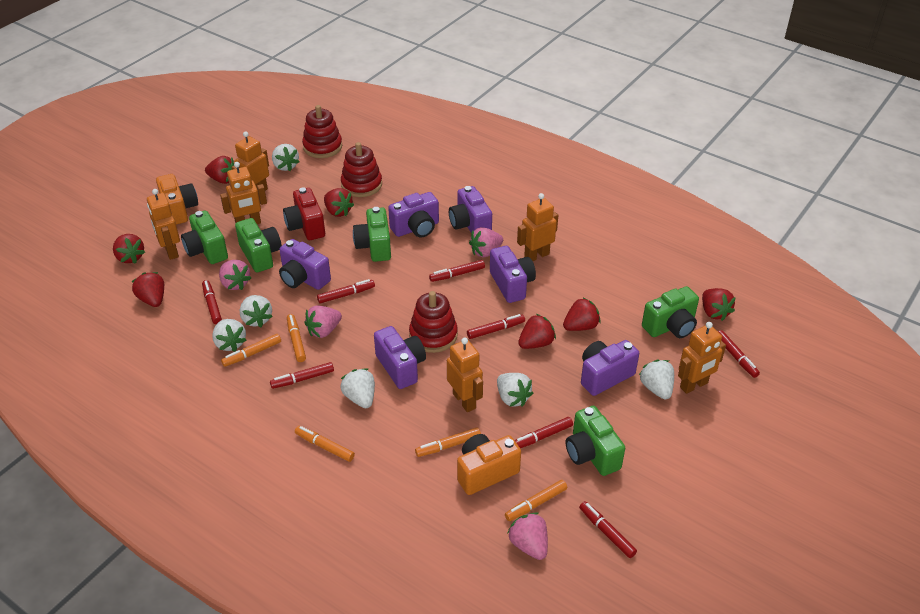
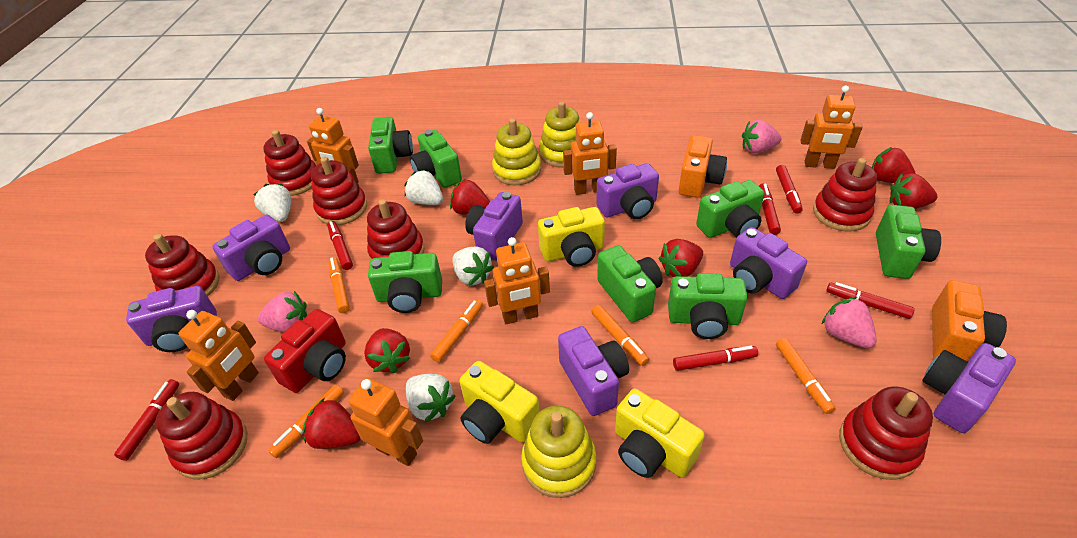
green camera: 5 -> 7
pink strawberry: 4 -> 3
purple camera: 6 -> 7
red marker: 8 -> 6
red stacking toy: 3 -> 7
red strawberry: 7 -> 6
white strawberry: 6 -> 4
yellow camera: 0 -> 3
yellow stacking toy: 0 -> 3

